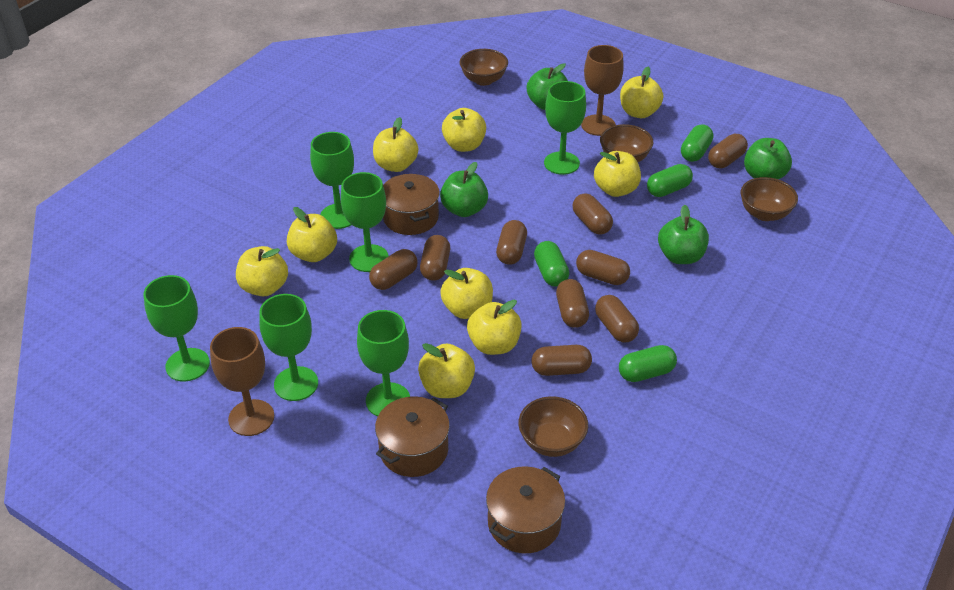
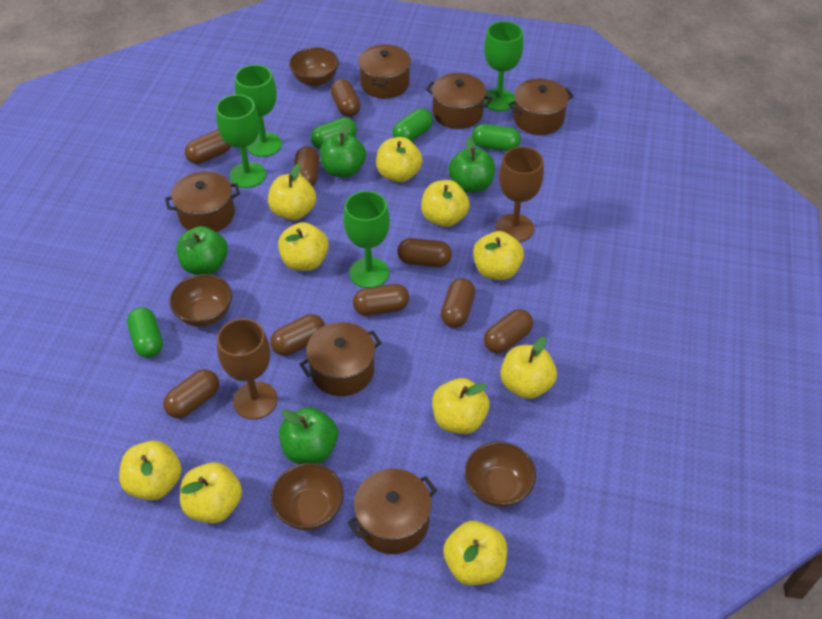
brown pot: 3 -> 6
green goblet: 6 -> 4
yellow apple: 9 -> 10

